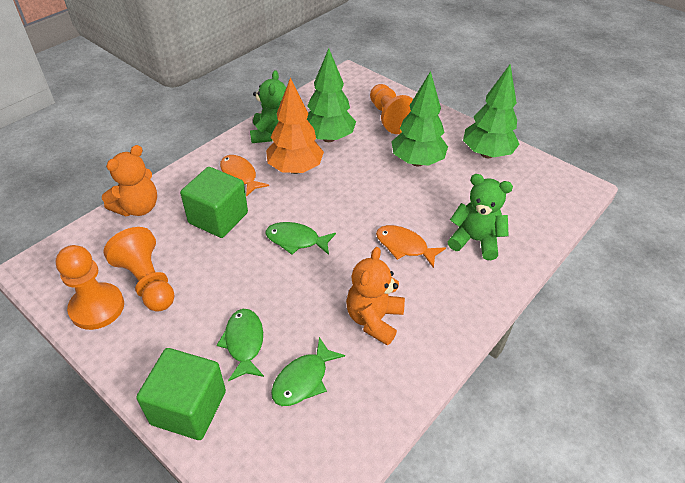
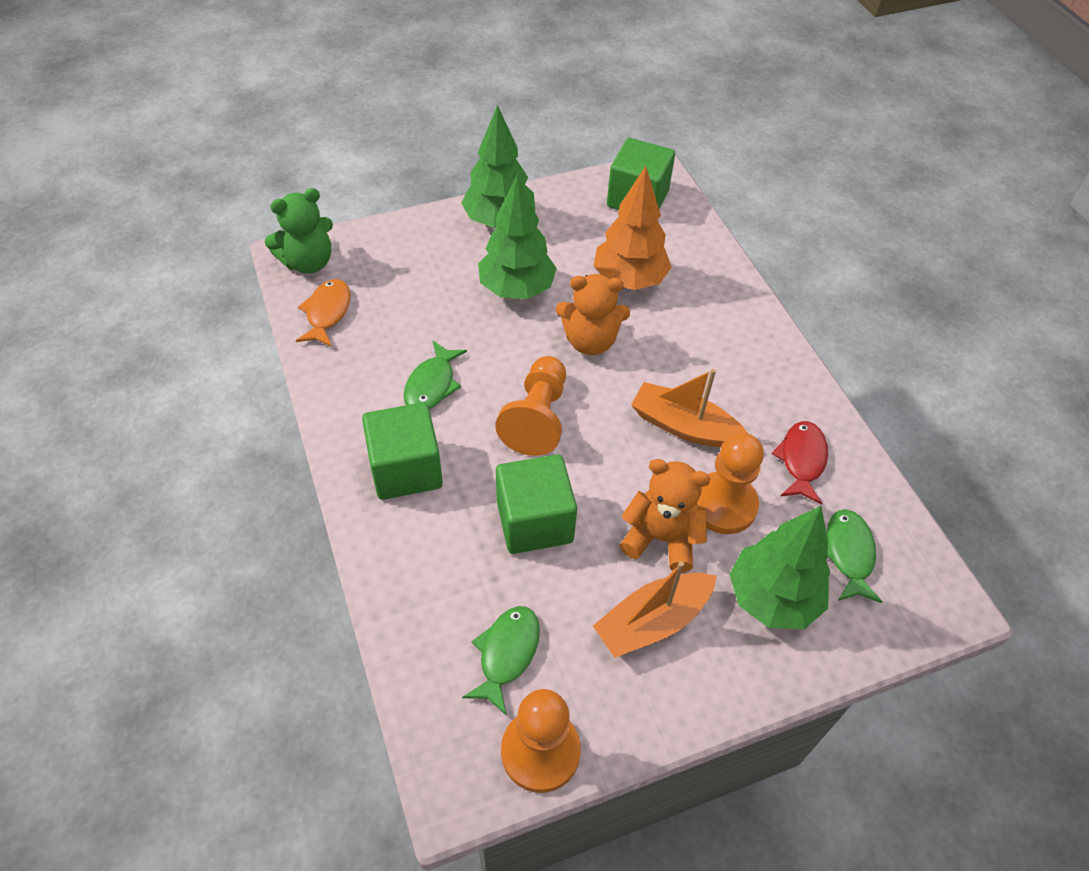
green cube: 2 -> 3
green teddy bear: 2 -> 1
orange boat: 0 -> 2
orange fish: 2 -> 1
red fish: 0 -> 1

